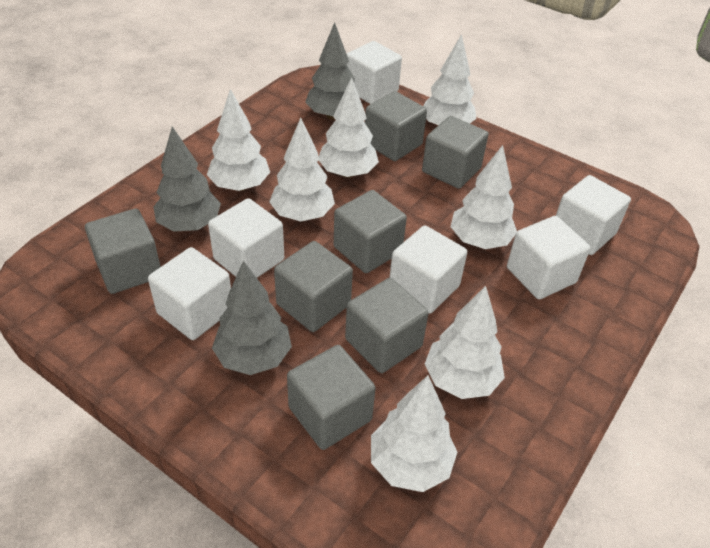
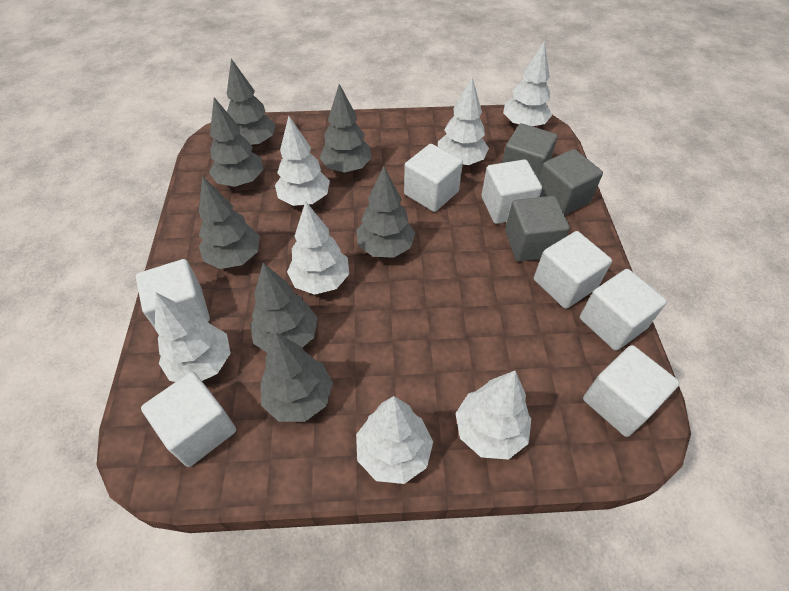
grey cube: 7 -> 3
grey tree: 3 -> 7
white cube: 6 -> 7

